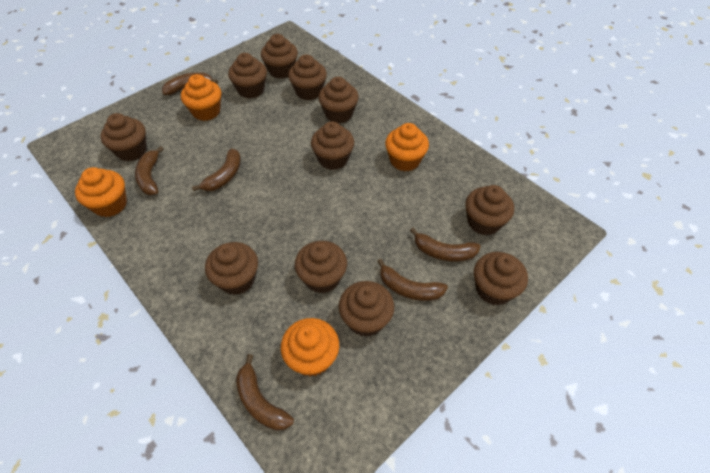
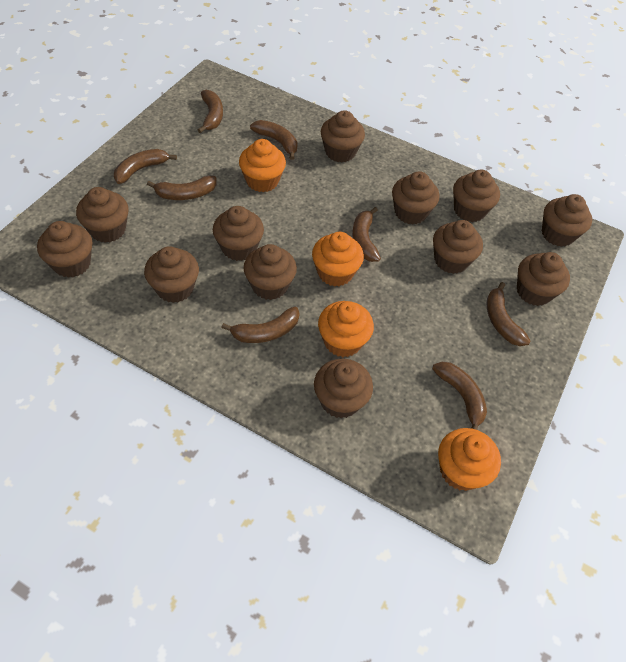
brown banana: 6 -> 8
brown cupcake: 11 -> 12

